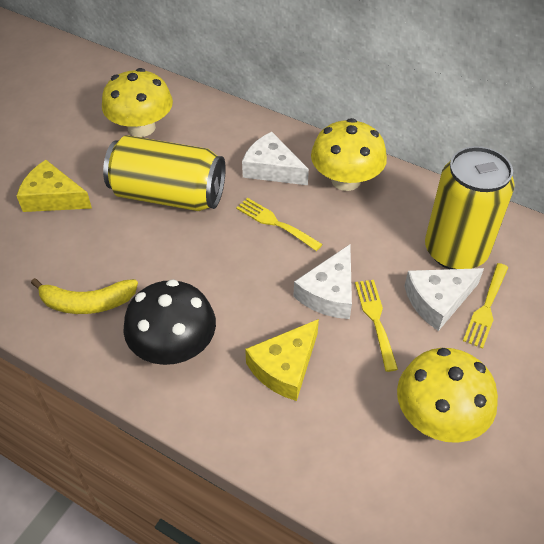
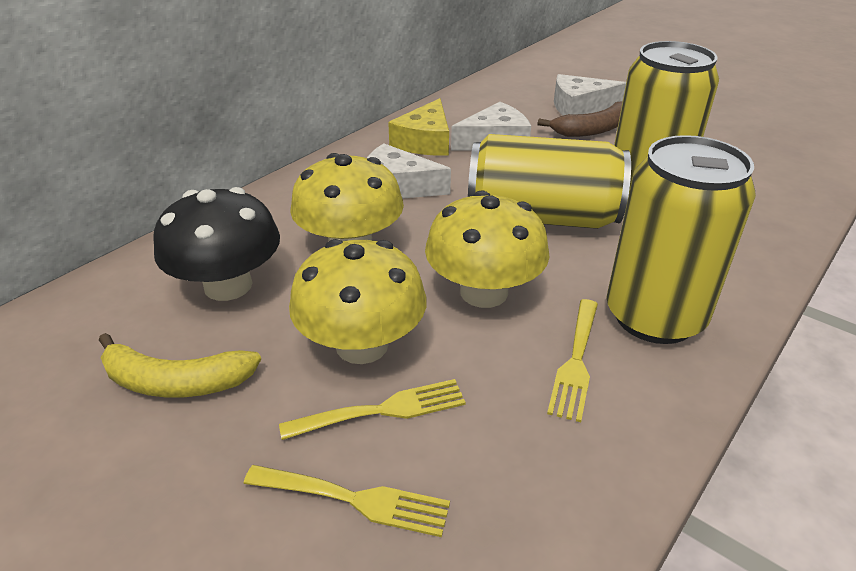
brown banana: 0 -> 1
yellow can: 2 -> 3
yellow cheese: 2 -> 1

